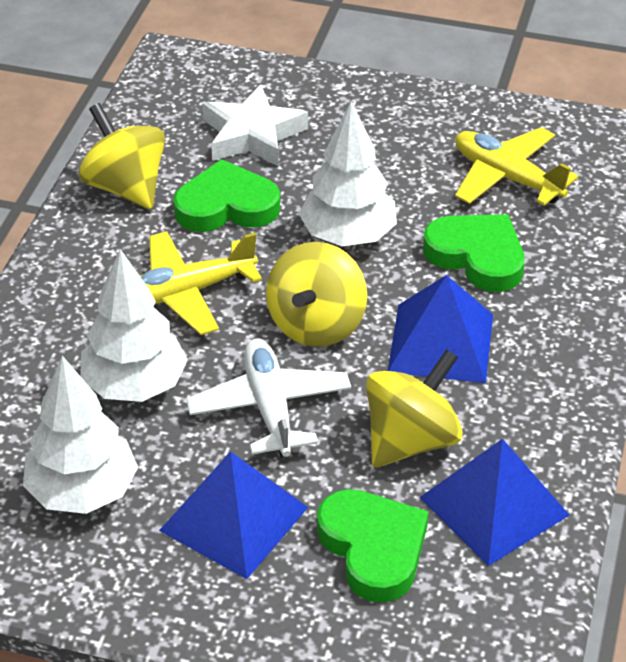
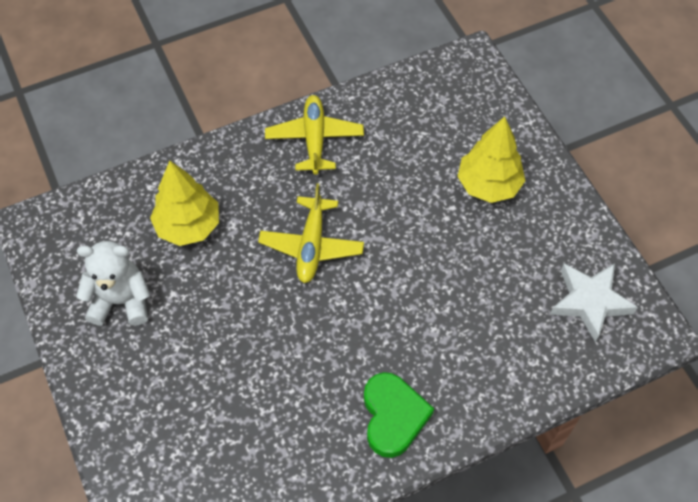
blue pyramid: 3 -> 0
green heart: 3 -> 1
white plane: 1 -> 0
white teddy bear: 0 -> 1
white tree: 3 -> 0
yellow spinning top: 3 -> 0
yellow tree: 0 -> 2

